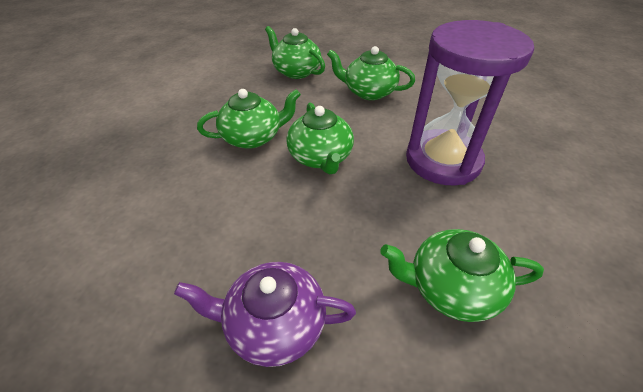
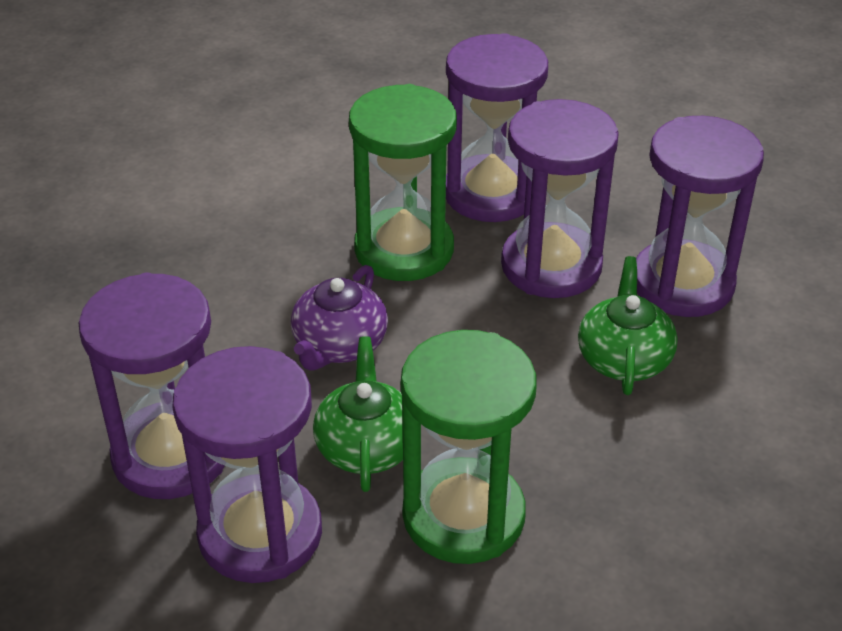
green hourglass: 0 -> 2
green teapot: 5 -> 2
purple hourglass: 1 -> 5

